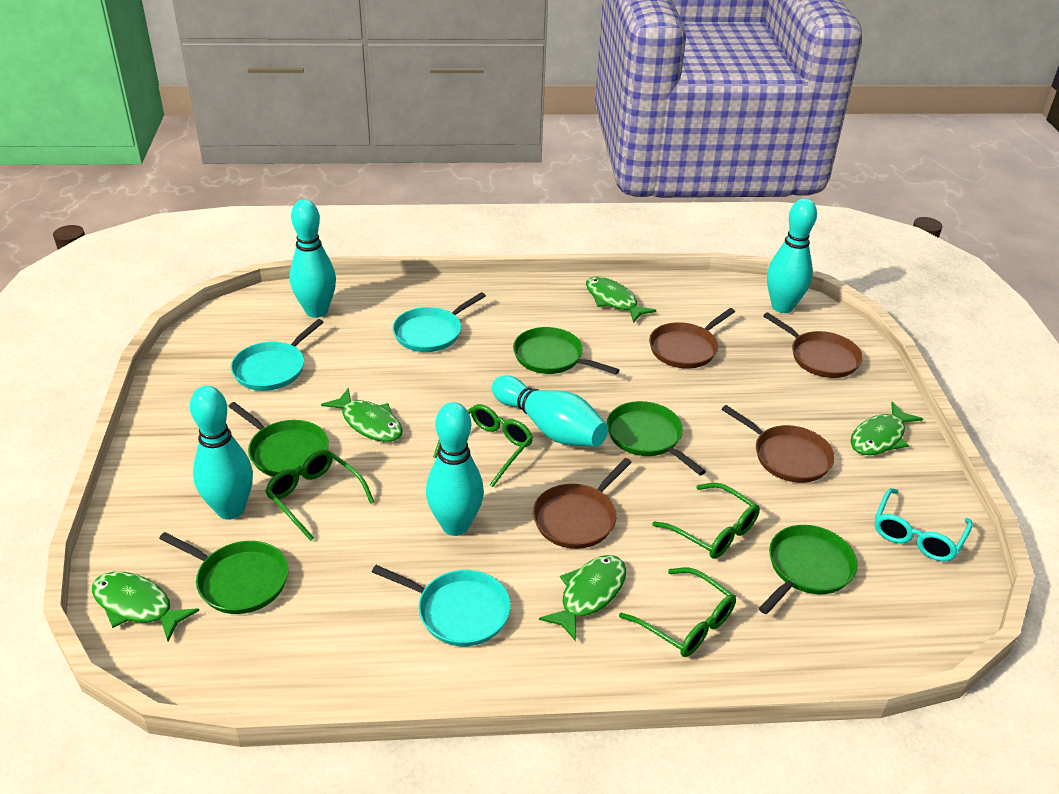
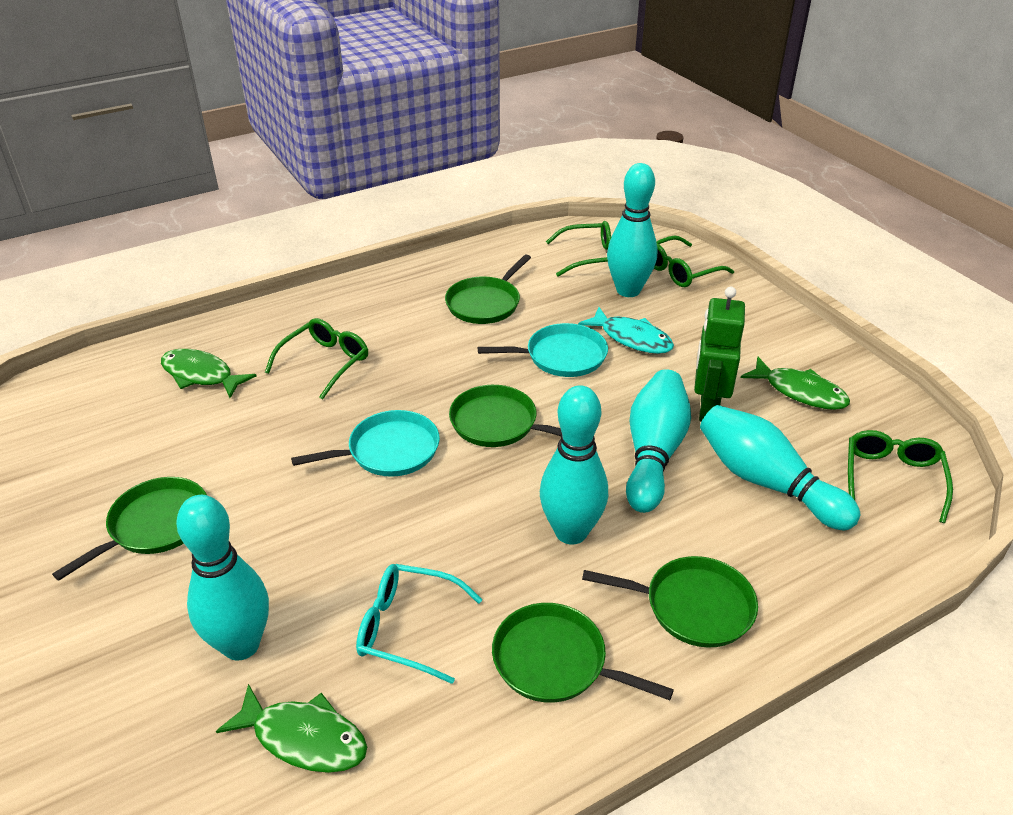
brown pan: 4 -> 0
green fish: 5 -> 3
green robot: 0 -> 1
turquoise fish: 0 -> 1
turquoise pan: 3 -> 2

